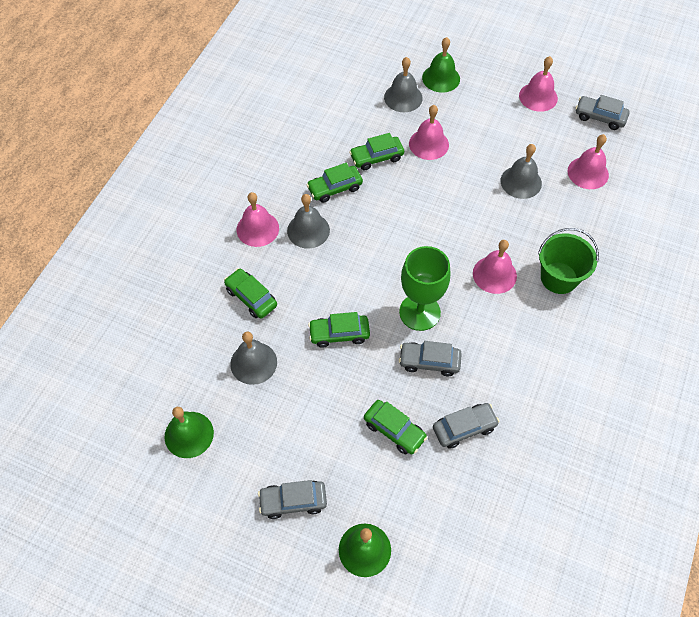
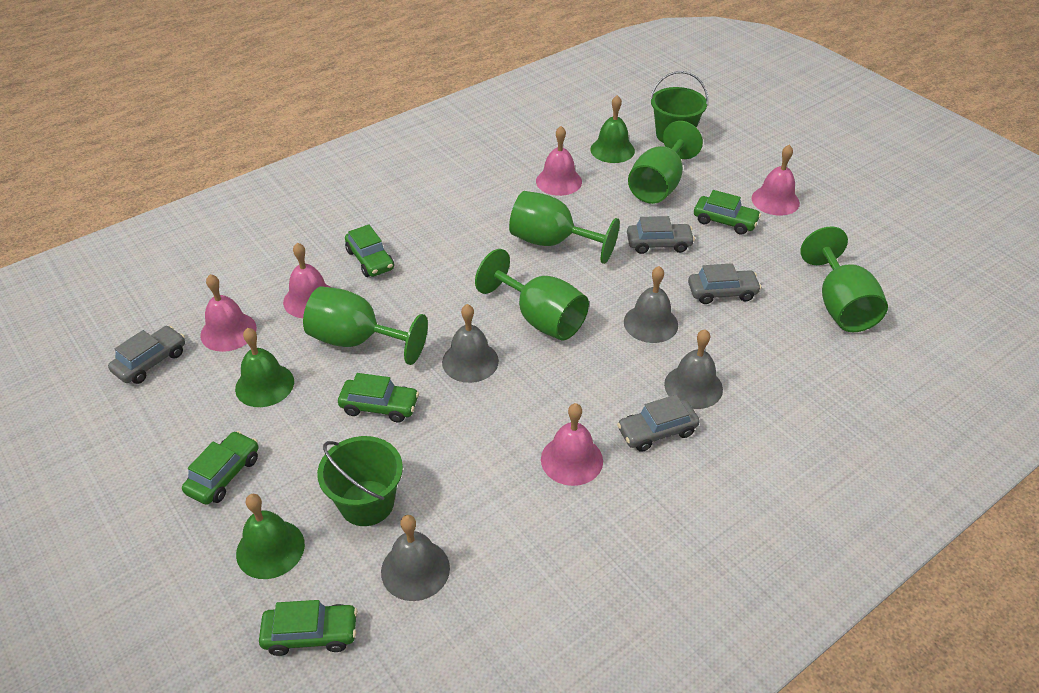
green bucket: 1 -> 2
green goblet: 1 -> 5

